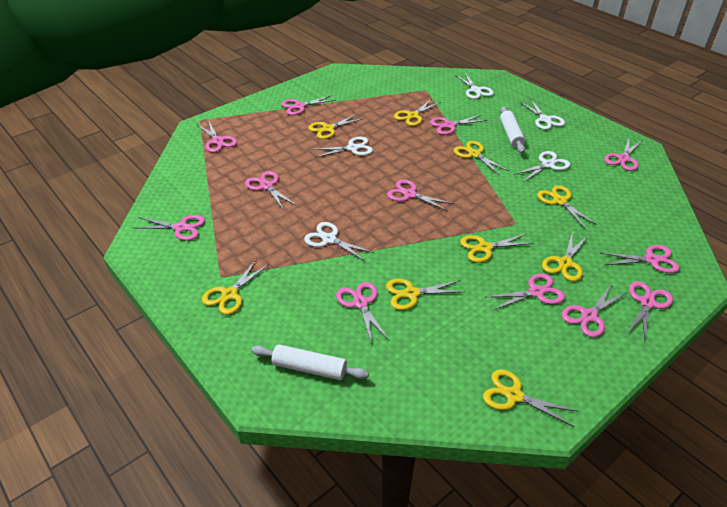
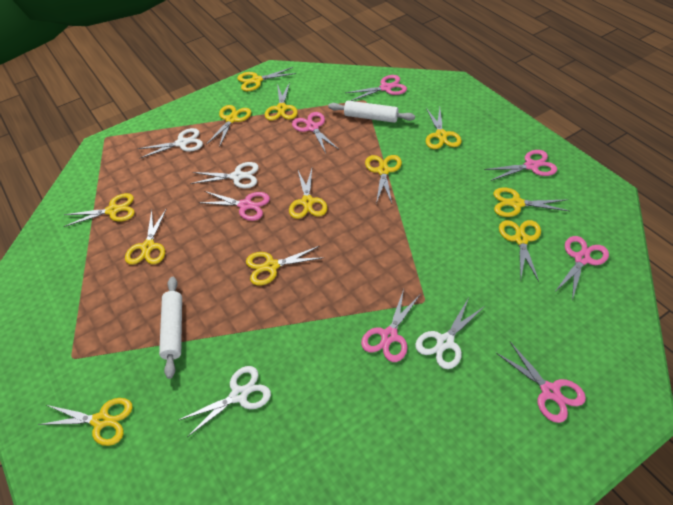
pink scissors: 12 -> 7
white scissors: 5 -> 4
yellow scissors: 9 -> 12

